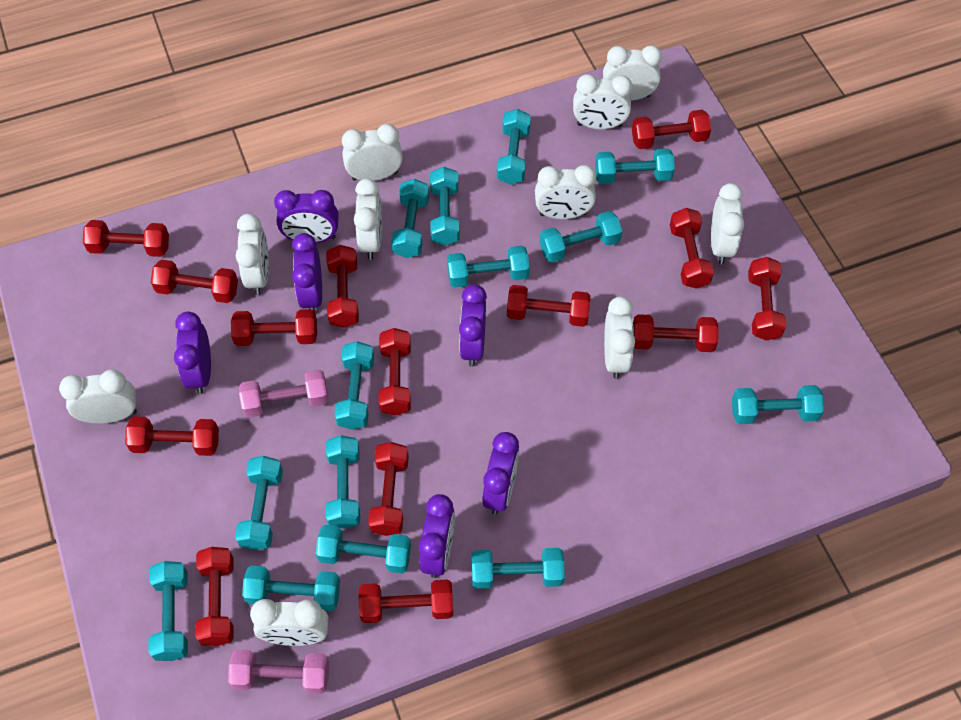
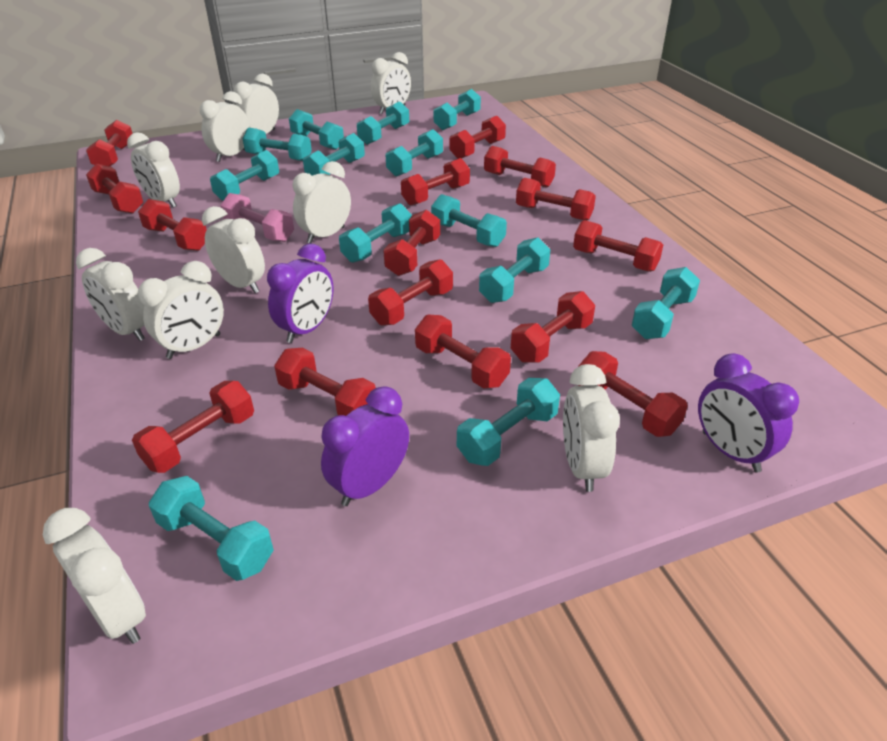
pink dumbbell: 2 -> 1
purple clock: 6 -> 3
red dumbbell: 14 -> 15
turquoise dumbbell: 14 -> 13

